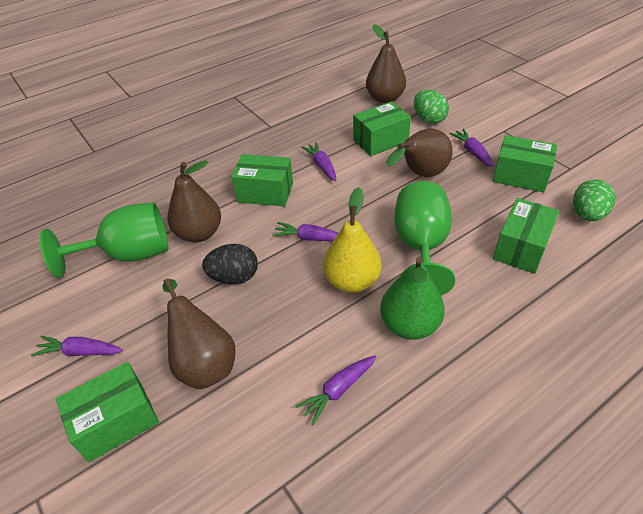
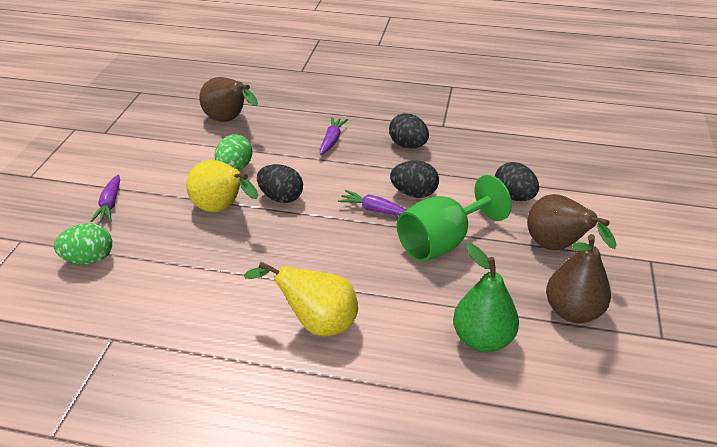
black egg: 1 -> 4
brown pear: 4 -> 3
green box: 5 -> 0
green goblet: 2 -> 1
purple carrot: 5 -> 3
yellow pear: 1 -> 2

